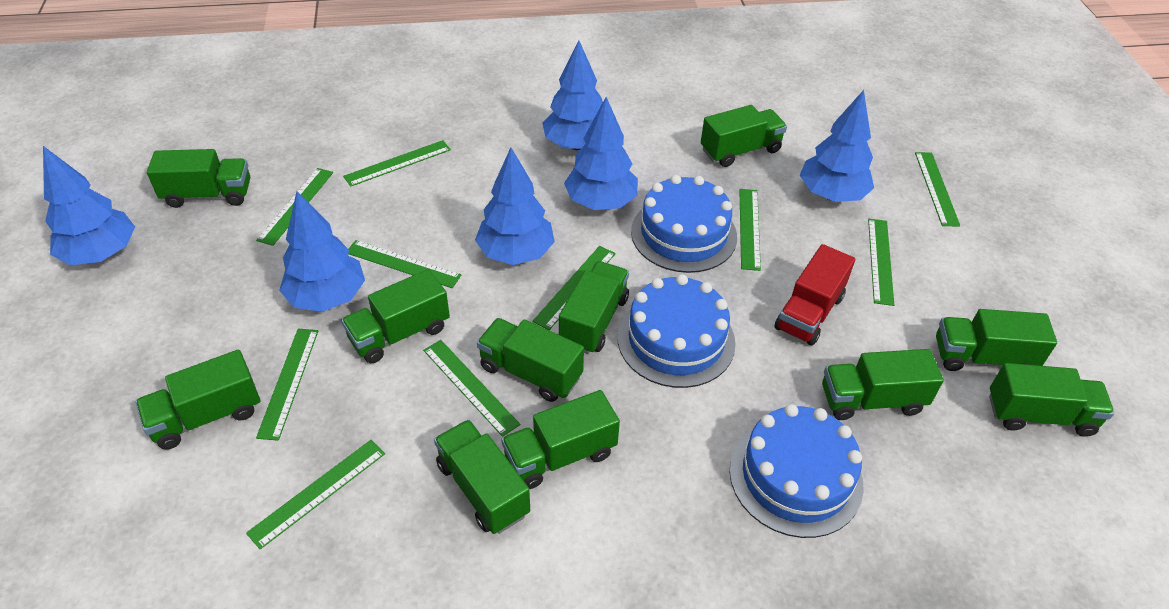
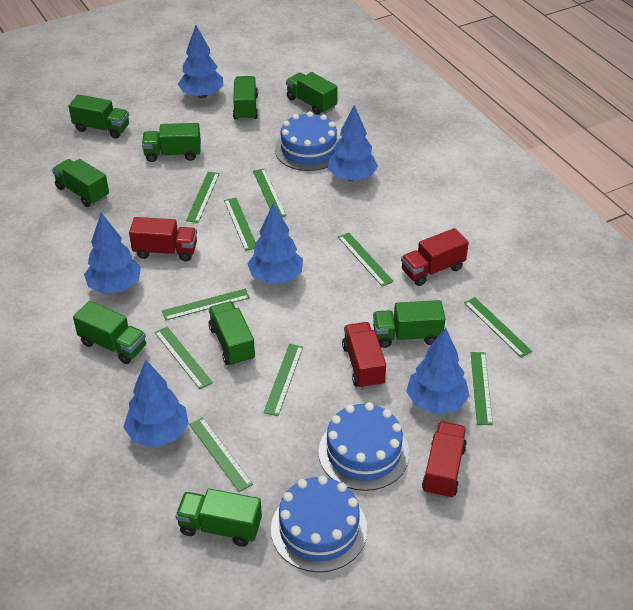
green truck: 11 -> 9
red truck: 1 -> 4

